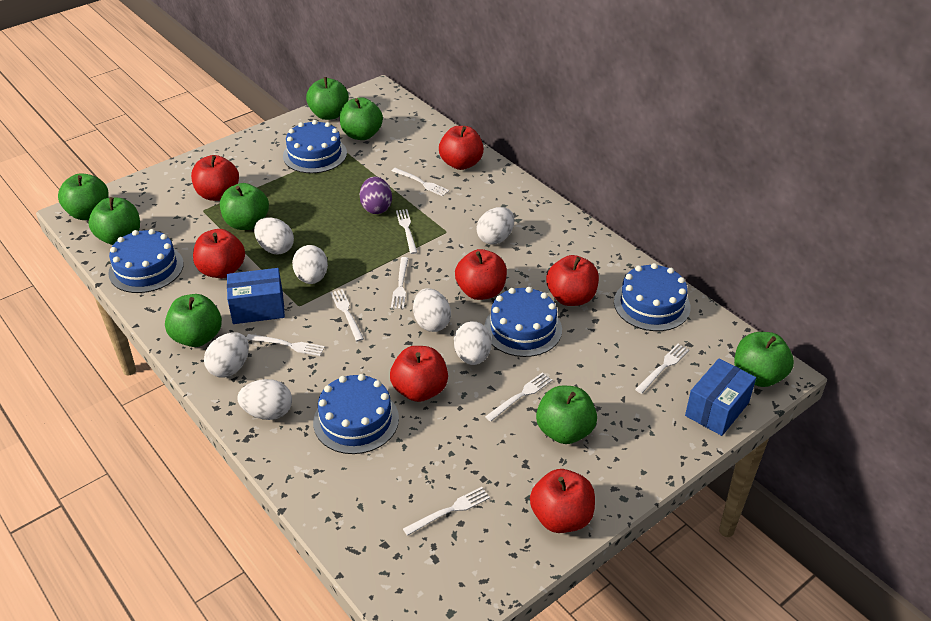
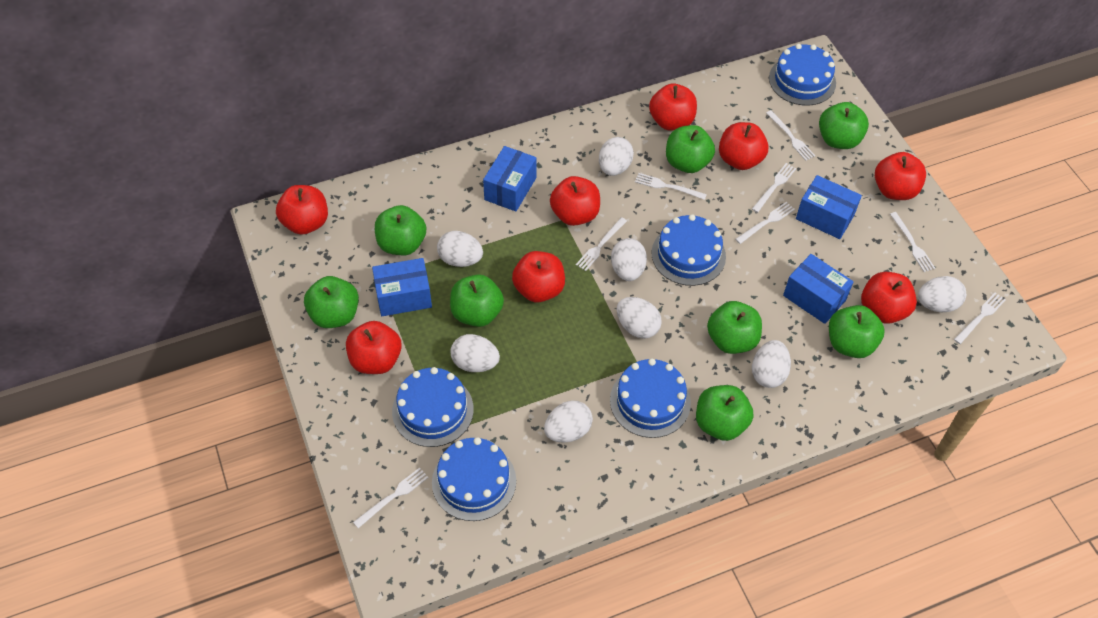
blue box: 2 -> 4
purple egg: 1 -> 0
red apple: 7 -> 8
white egg: 7 -> 8

